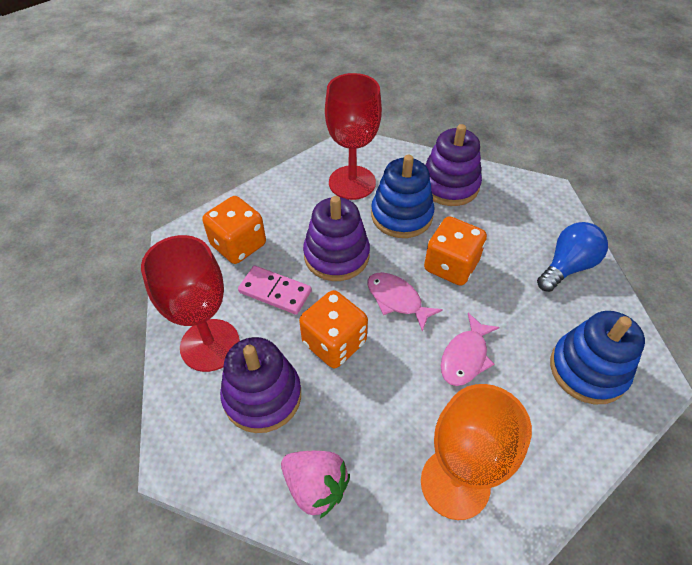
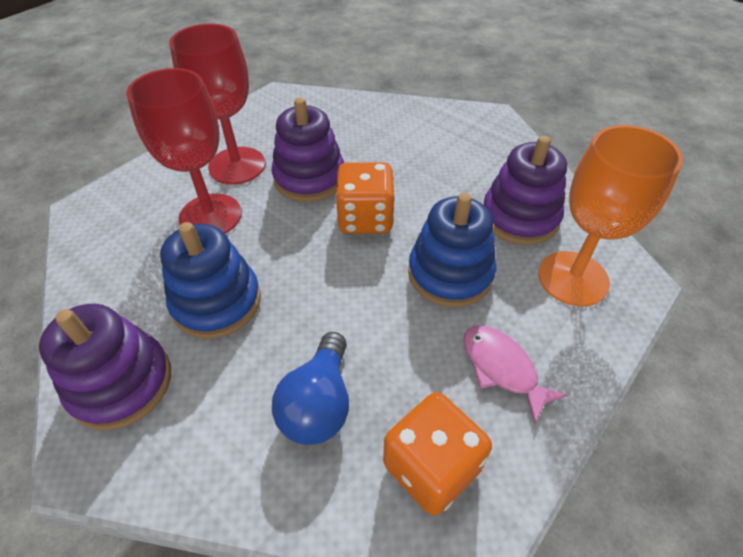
orange dice: 3 -> 2
pink domino: 1 -> 0
pink fish: 2 -> 1
pink strawberry: 1 -> 0

